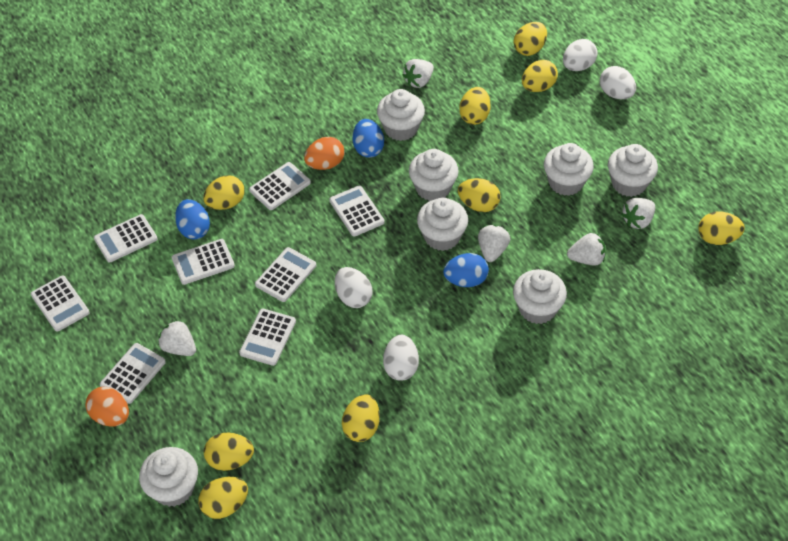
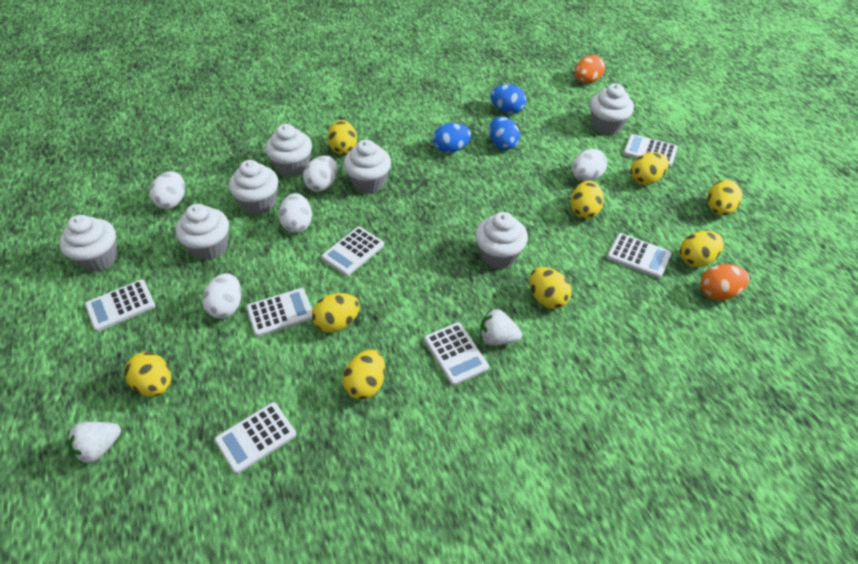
white calculator: 8 -> 7
white egg: 4 -> 5
white strawberry: 5 -> 2

